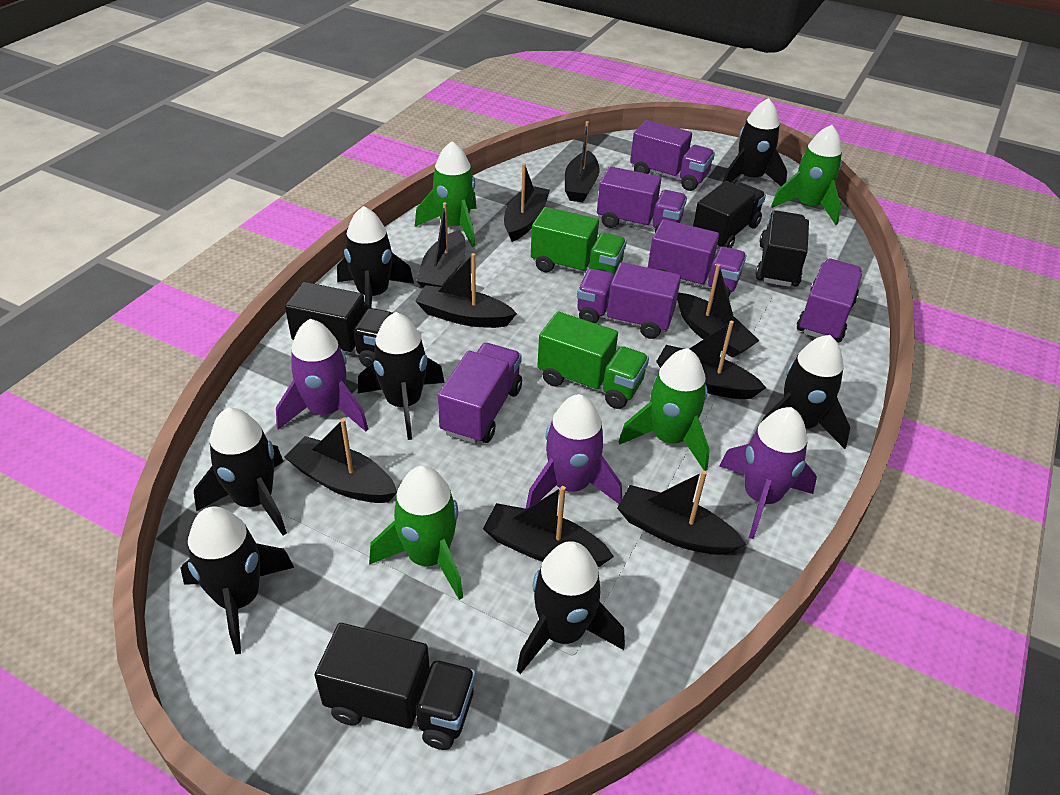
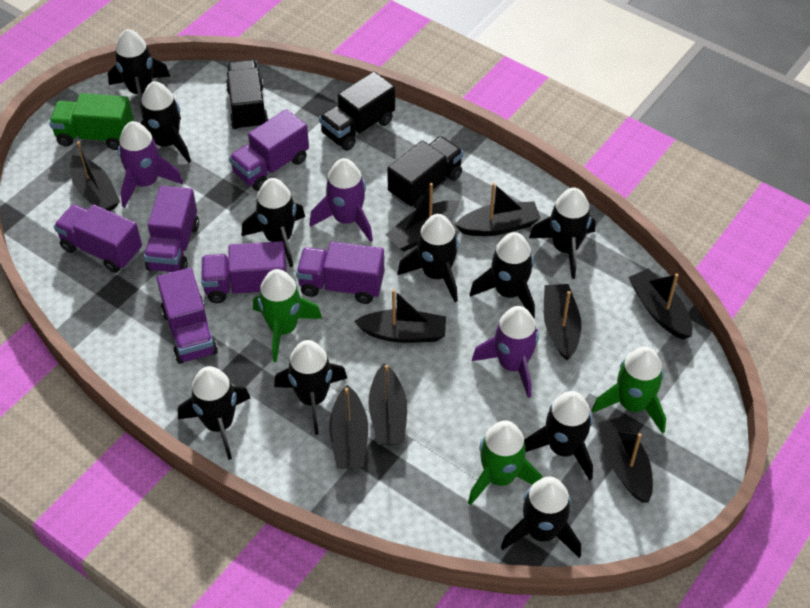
black rocket: 7 -> 10
black truck: 4 -> 3
green rocket: 4 -> 3
green truck: 2 -> 1

